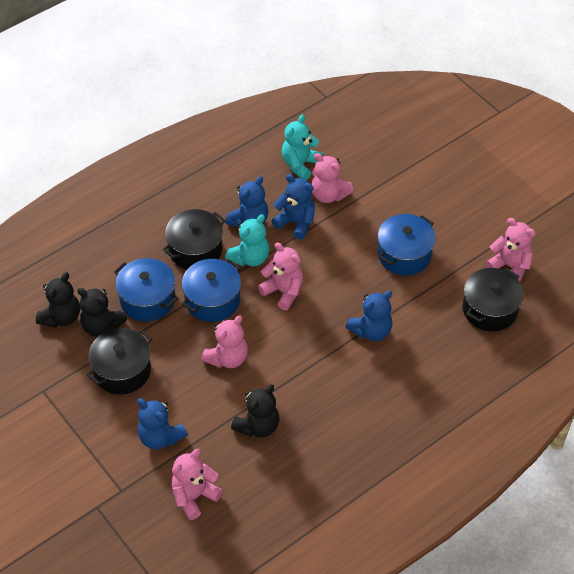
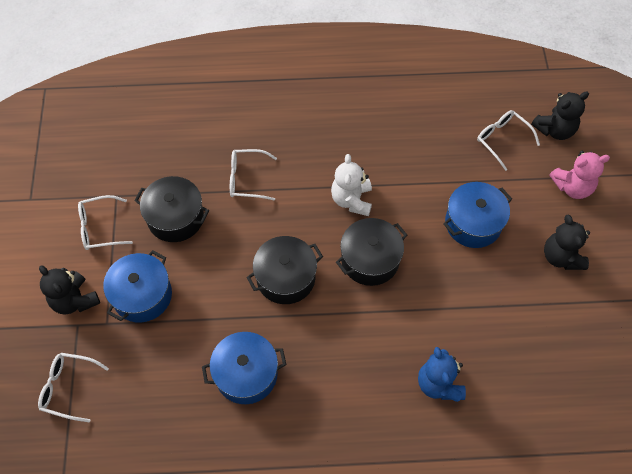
blue teddy bear: 4 -> 1
pink teddy bear: 5 -> 1
turquoise teddy bear: 2 -> 0
white glasses: 0 -> 4
white teddy bear: 0 -> 1

